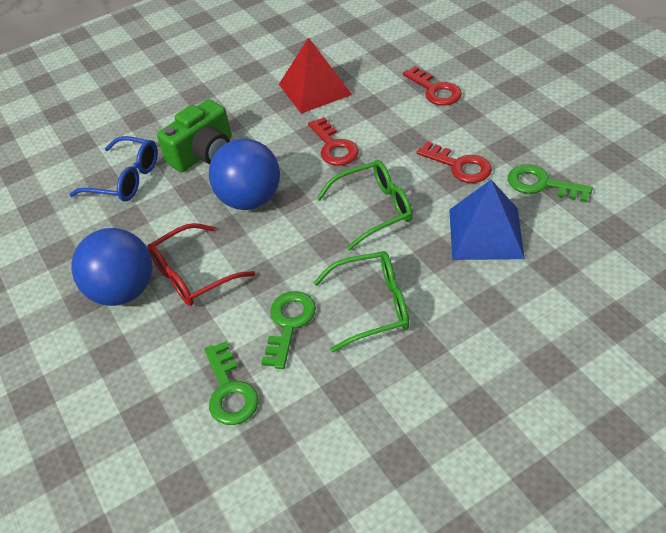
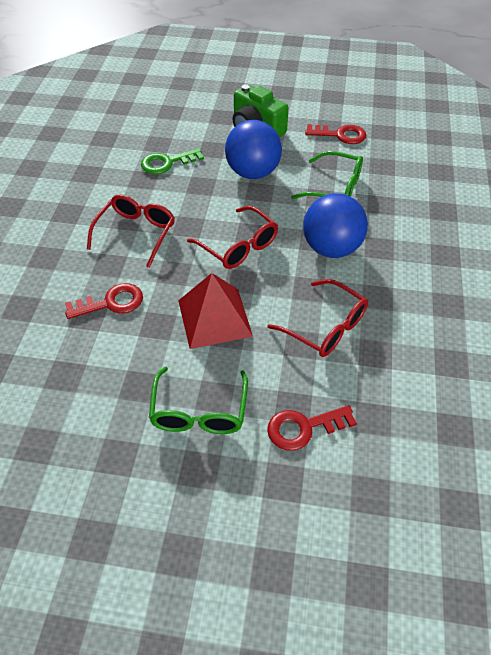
blue glasses: 1 -> 0
blue pyramid: 1 -> 0
green key: 3 -> 1
red glasses: 1 -> 3

